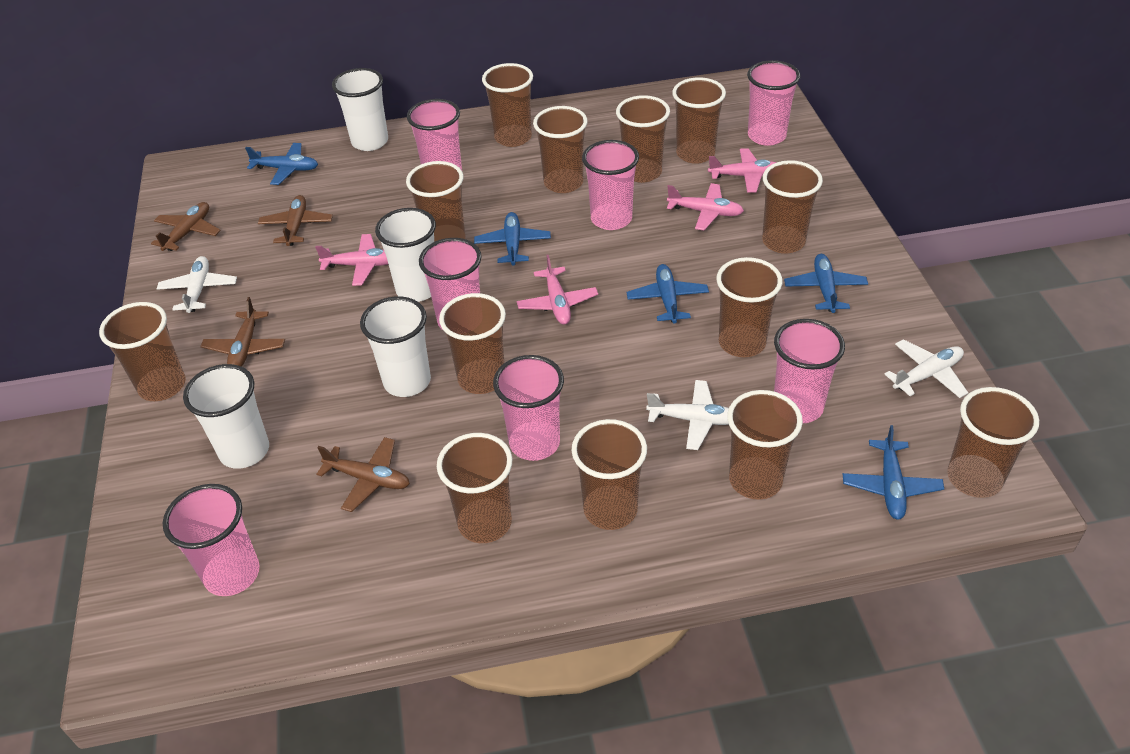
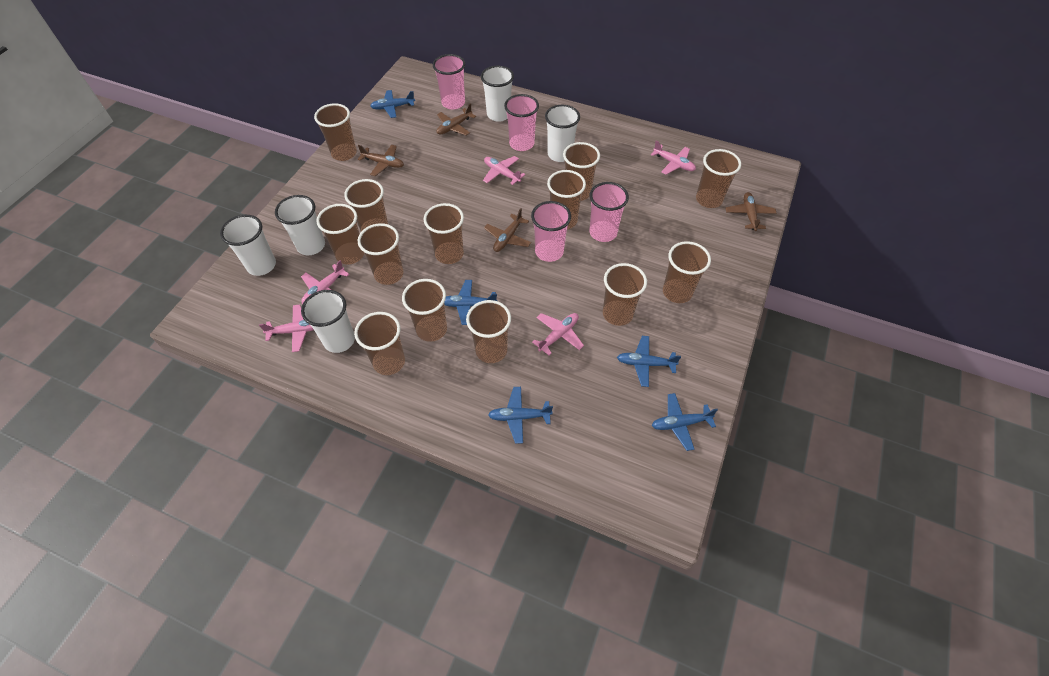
pink cup: 7 -> 4
pink plane: 4 -> 5
white cup: 4 -> 5
white plane: 3 -> 0

